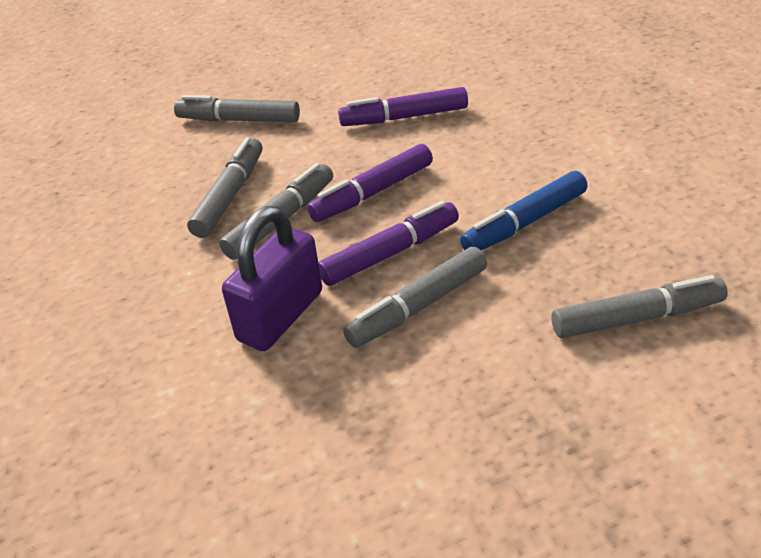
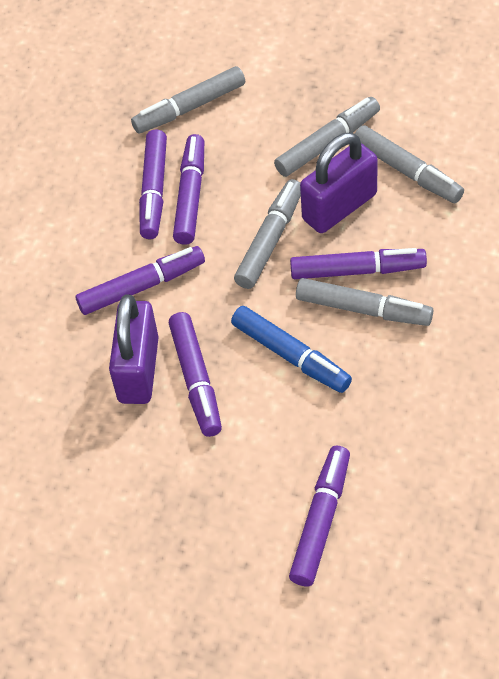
purple marker: 3 -> 6
purple padlock: 1 -> 2

